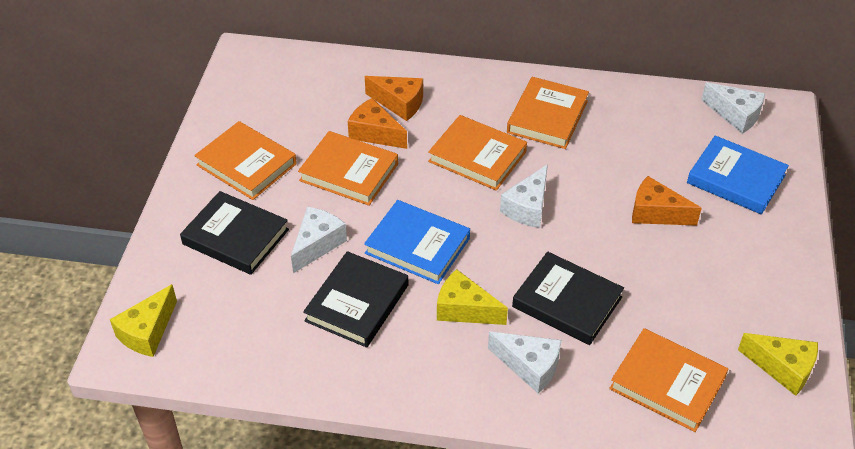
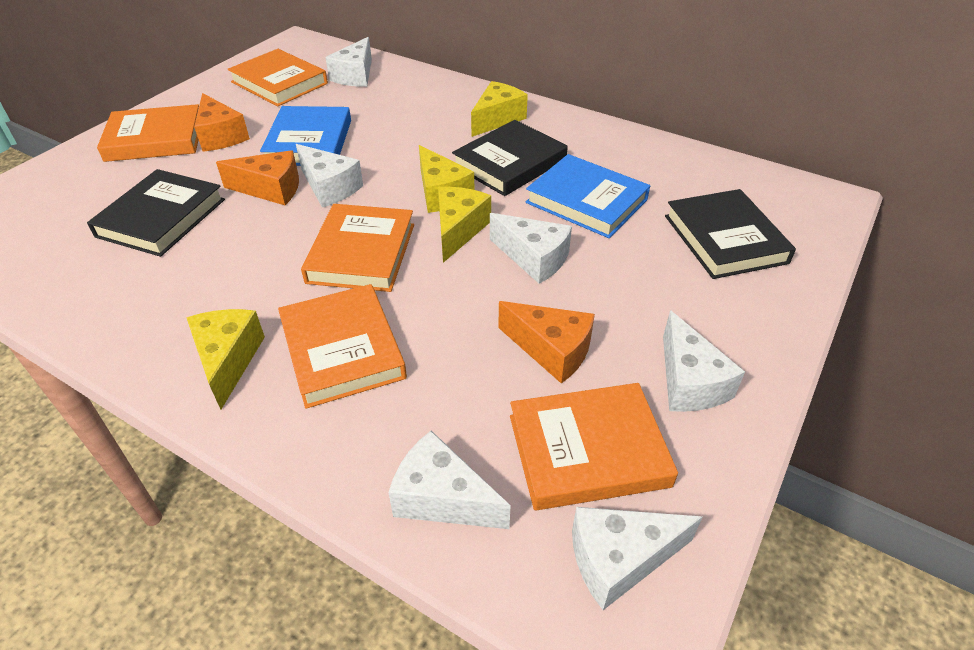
white cheese: 4 -> 6
yellow cheese: 3 -> 4

